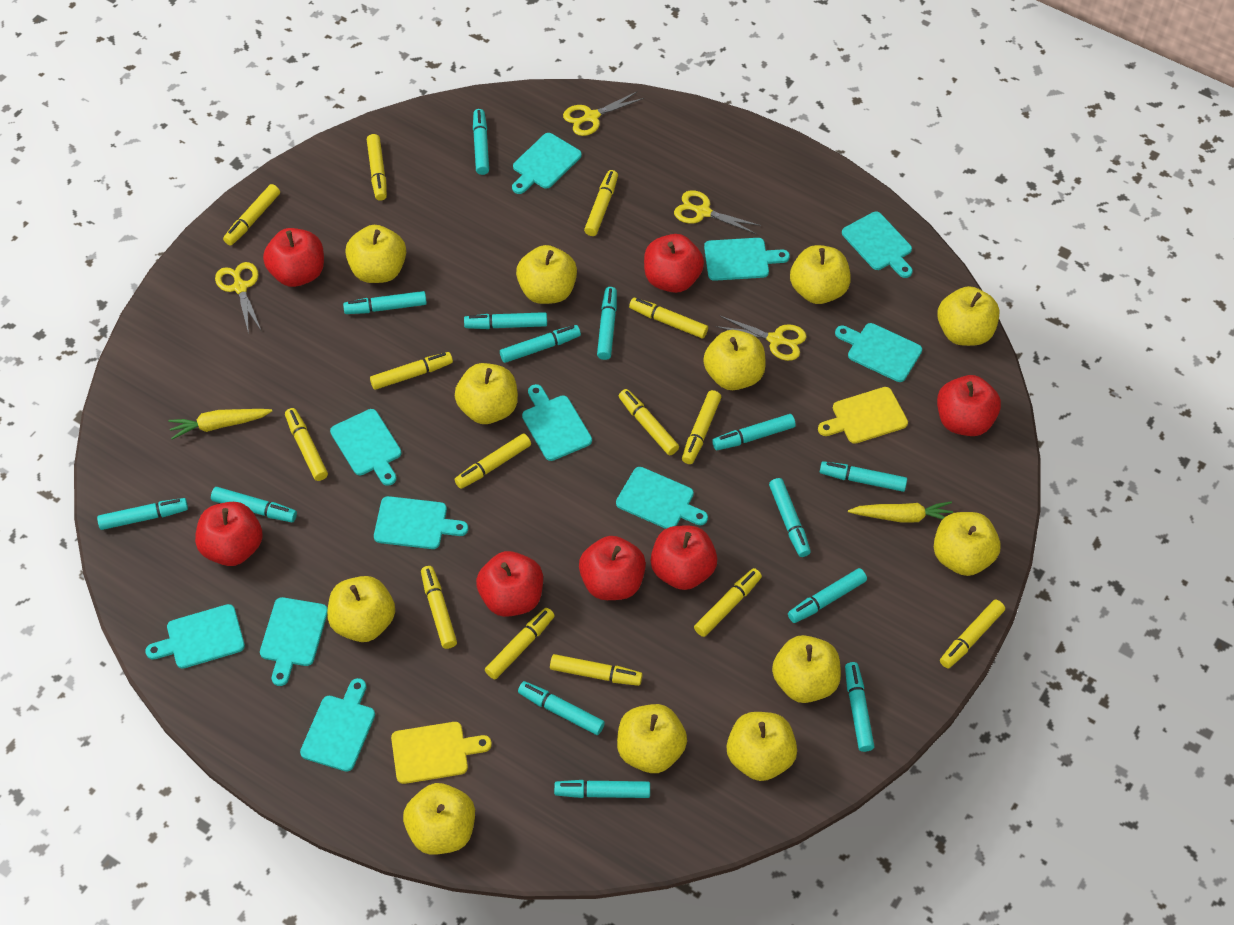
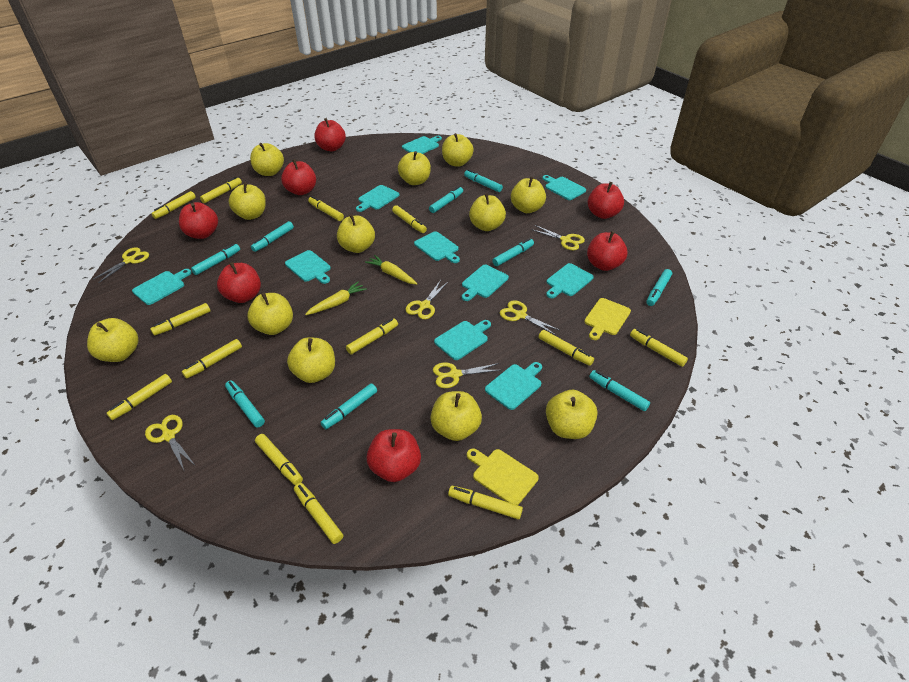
turquoise cutting board: 11 -> 10
turquoise marker: 14 -> 9
yellow marker: 14 -> 13
yellow scissors: 4 -> 6

